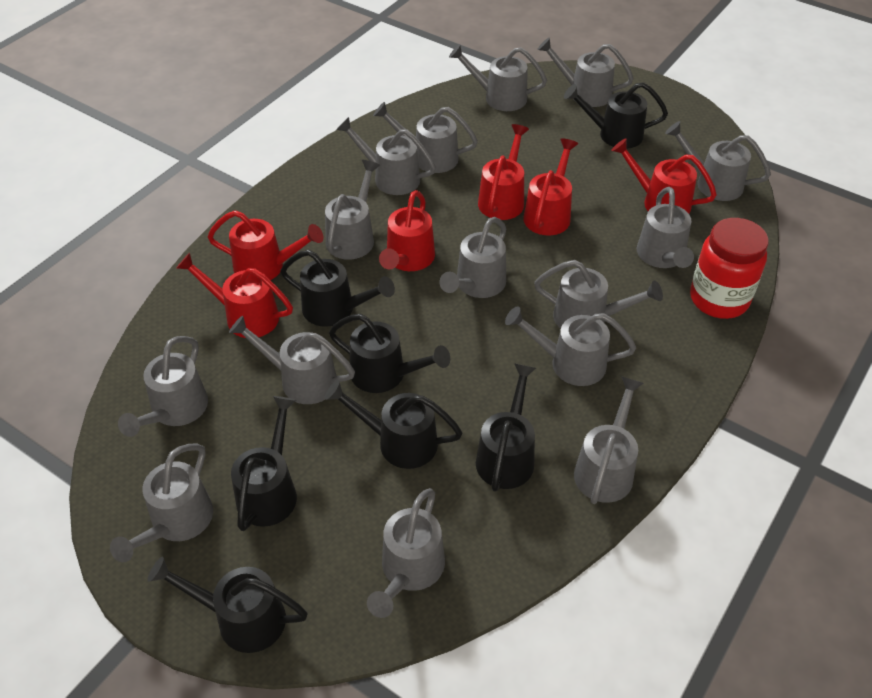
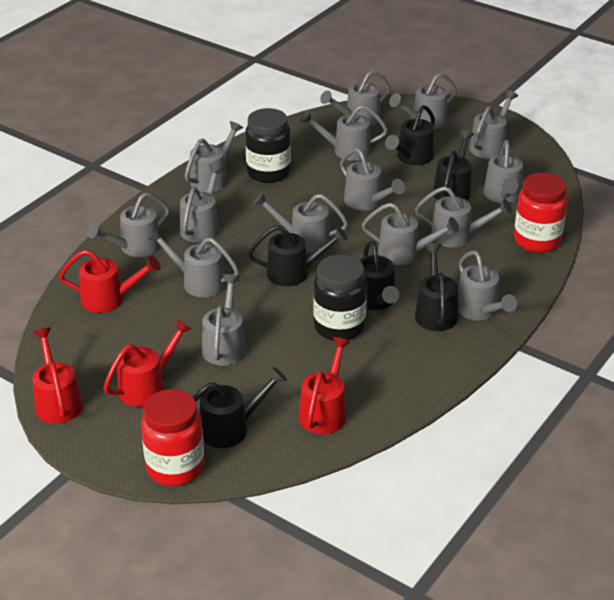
black jar: 0 -> 2
black watering can: 7 -> 6
red jar: 1 -> 2
red watering can: 6 -> 4

